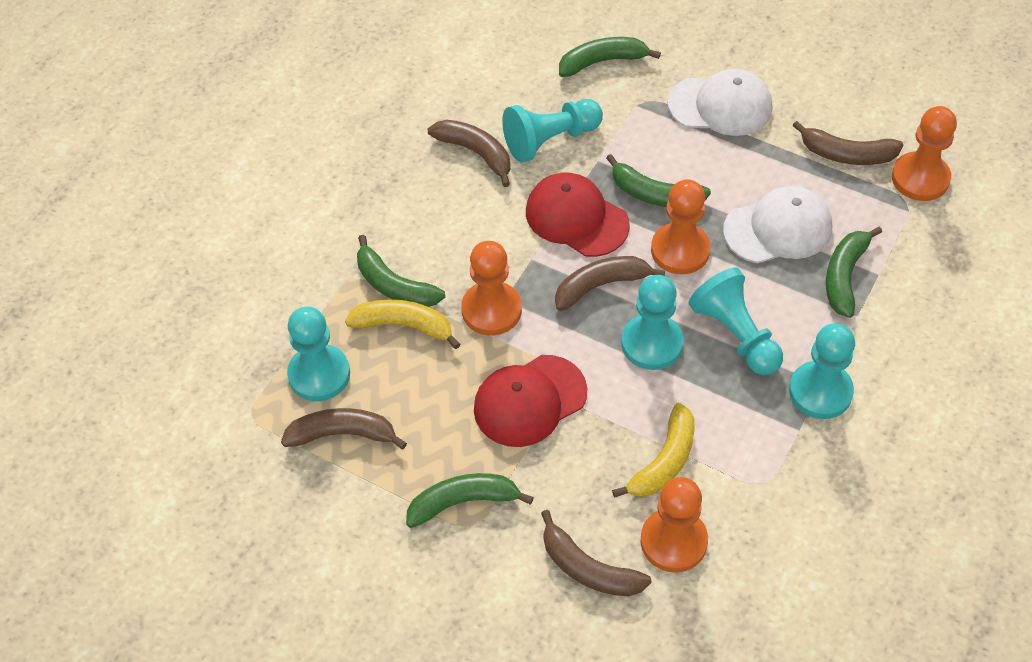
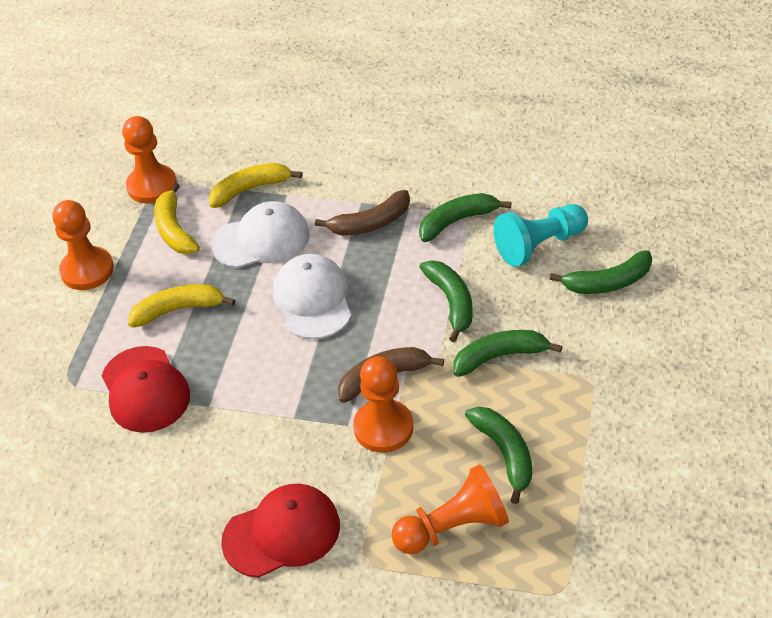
brown banana: 5 -> 2
turquoise pawn: 5 -> 1
yellow banana: 2 -> 3

